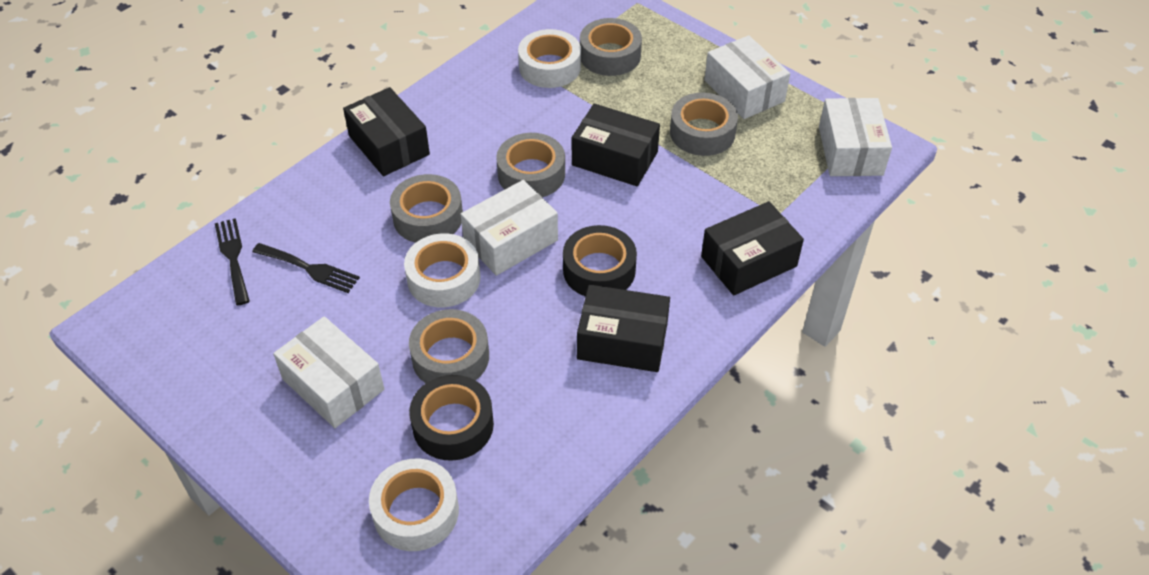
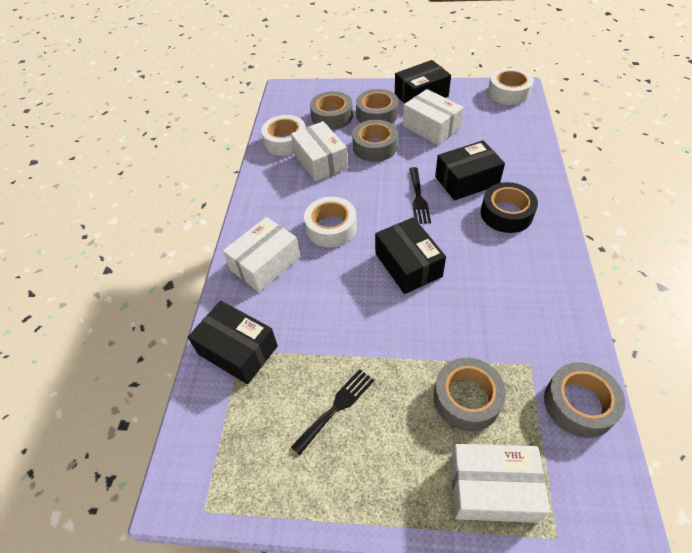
black tape: 2 -> 1

